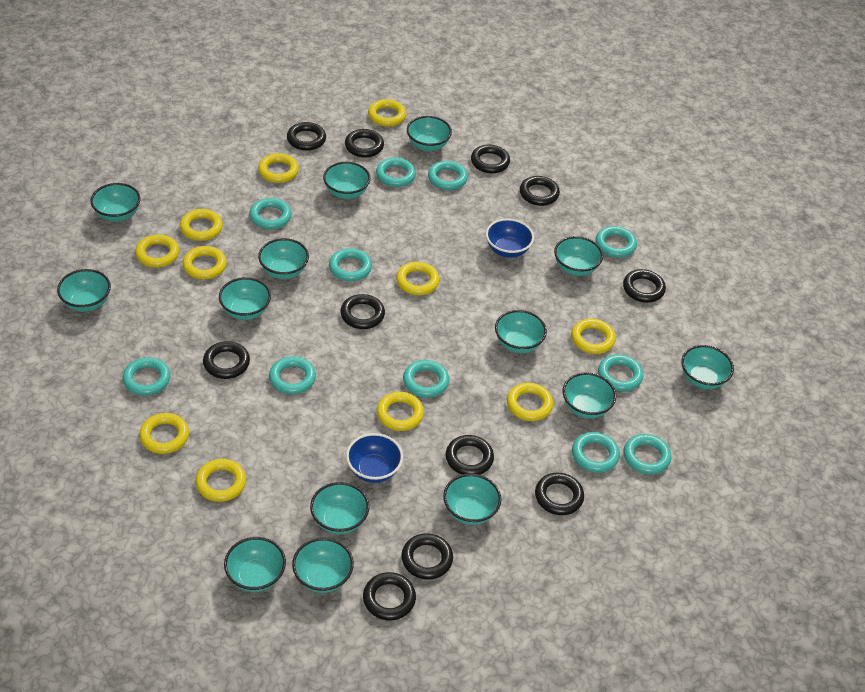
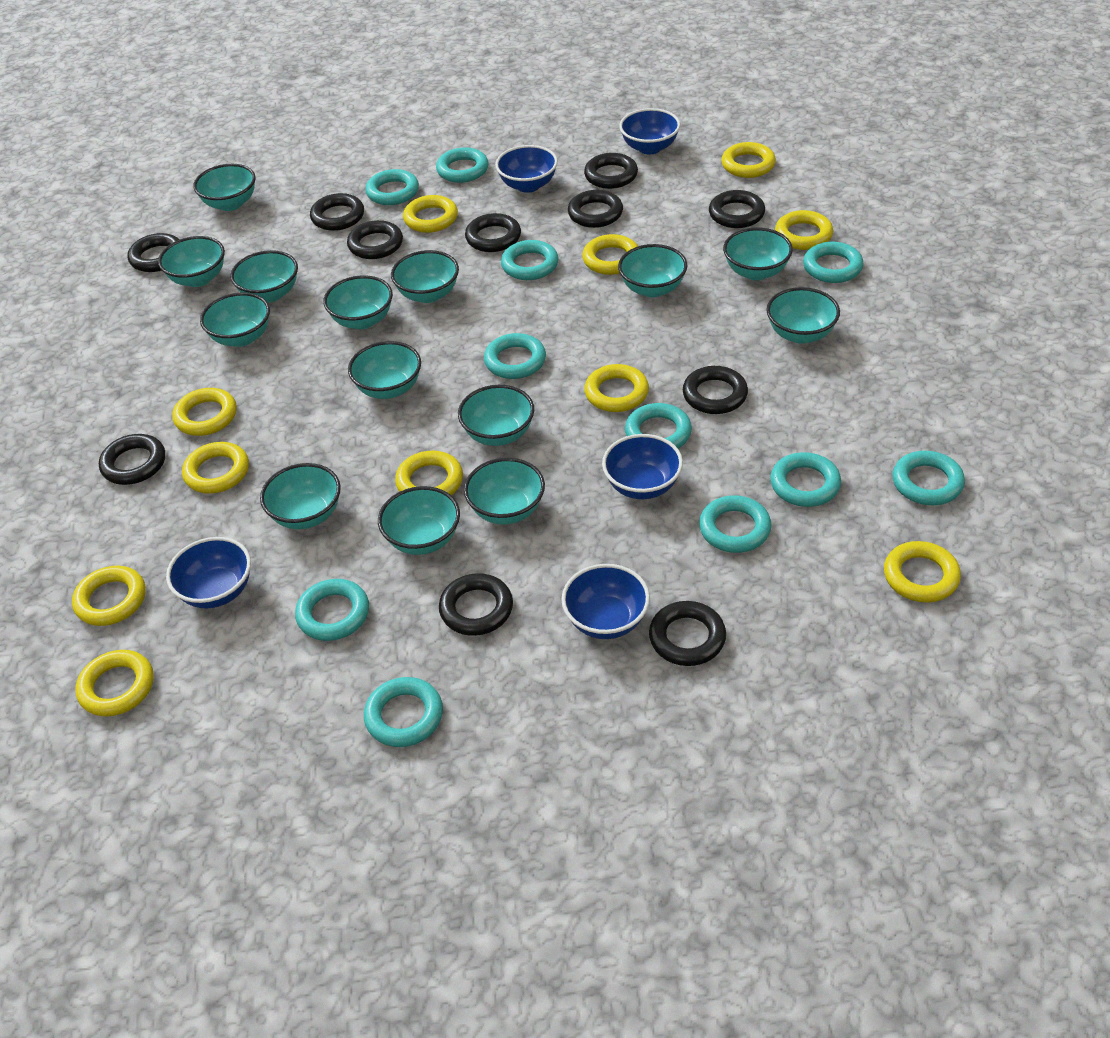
blue bowl: 2 -> 5

